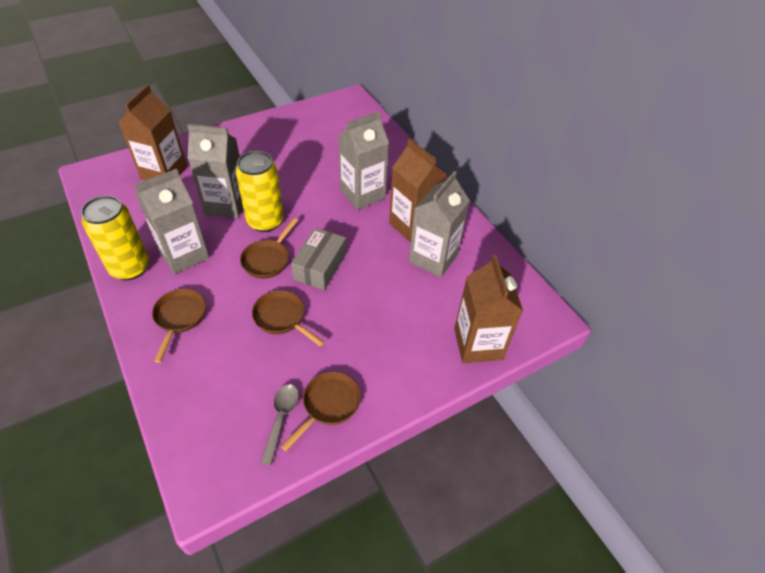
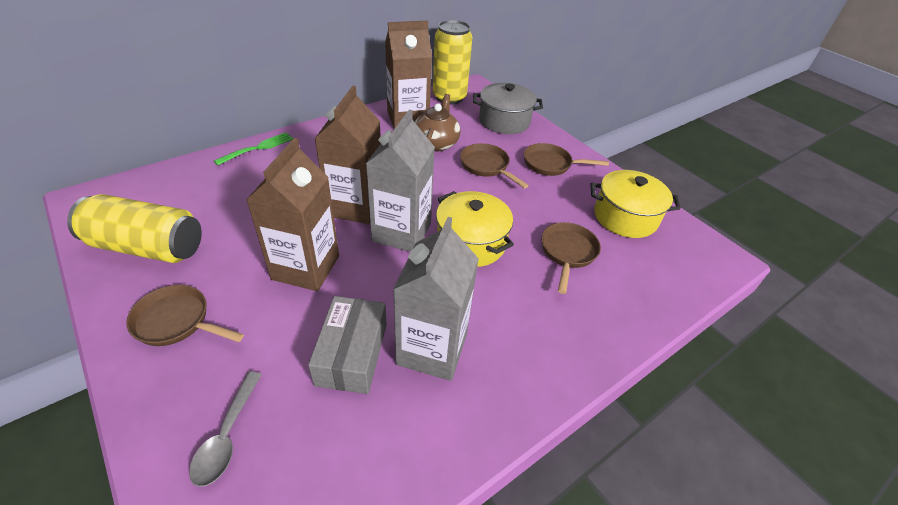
brown teapot: 0 -> 1
green fork: 0 -> 1
grey carton: 4 -> 2
grey pot: 0 -> 1
yellow pot: 0 -> 2

